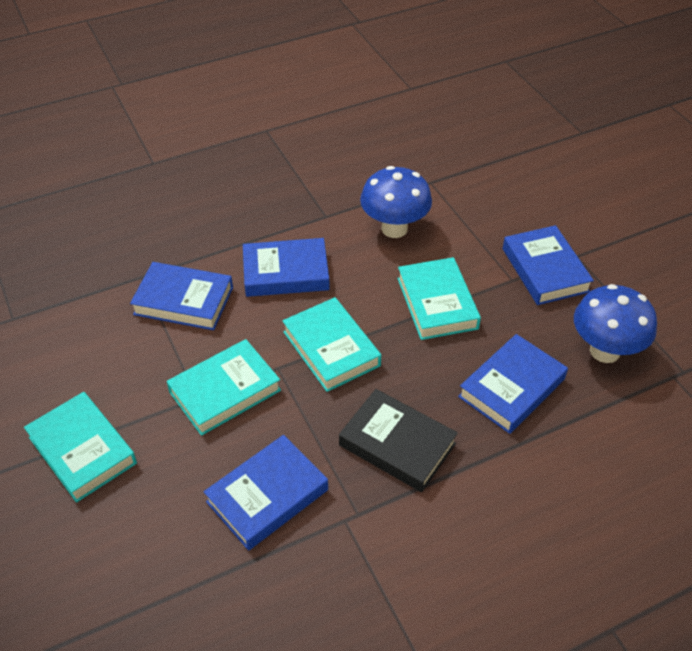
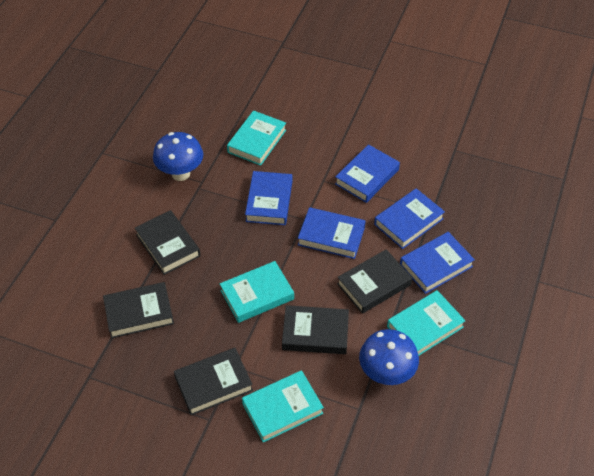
black book: 1 -> 5

